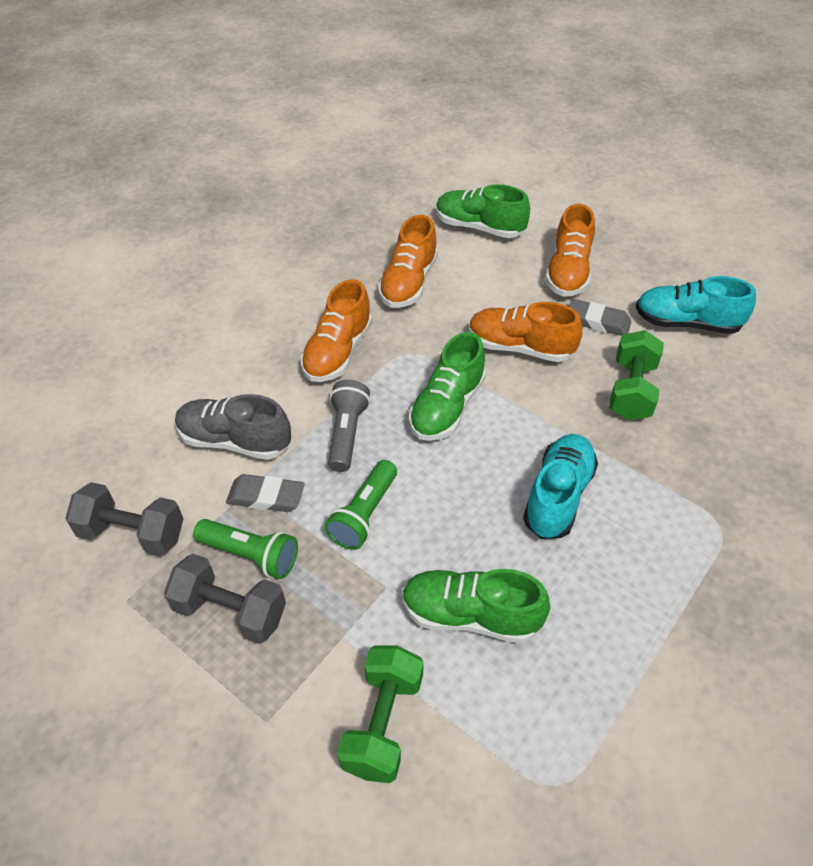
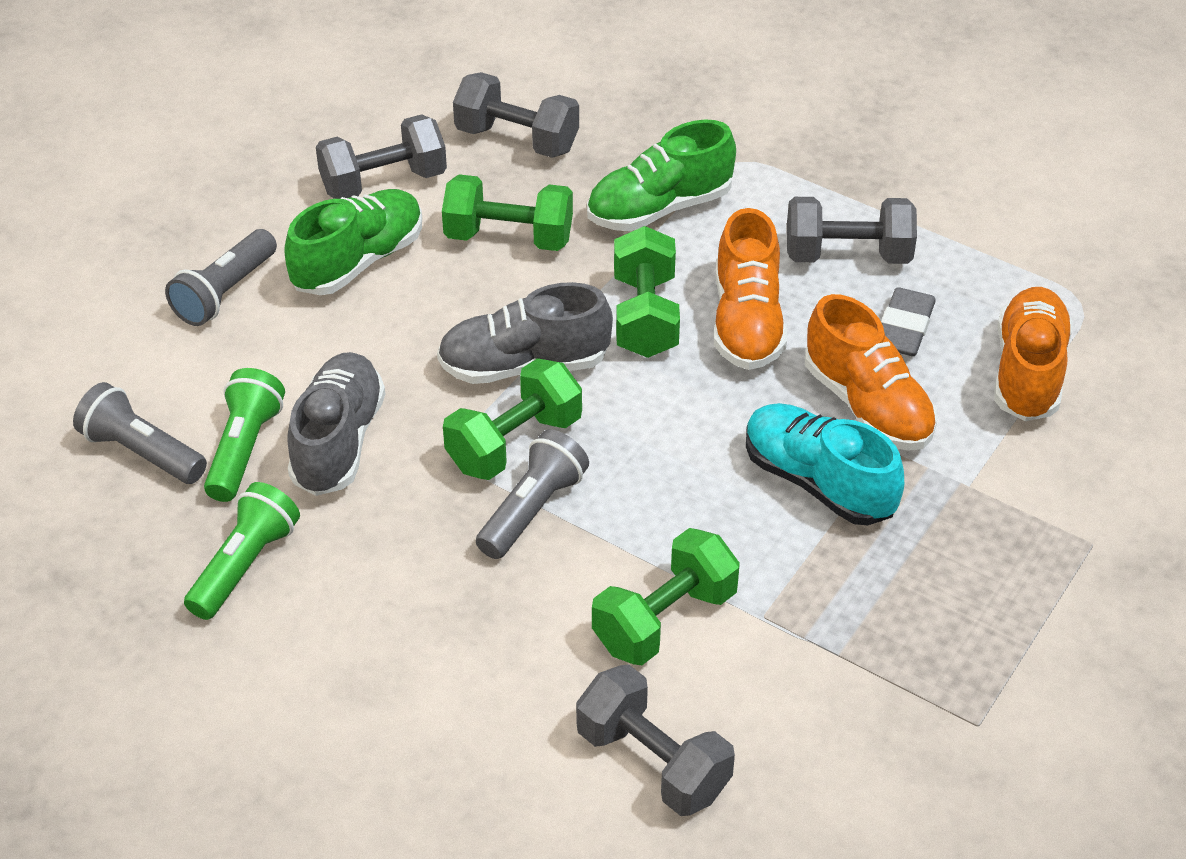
green dumbbell: 2 -> 4
green shoe: 3 -> 2
grey dumbbell: 2 -> 4
grey eraser: 2 -> 1
grey flashlight: 1 -> 3
grey shoe: 1 -> 2
orange shoe: 4 -> 3
turquoise shoe: 2 -> 1

